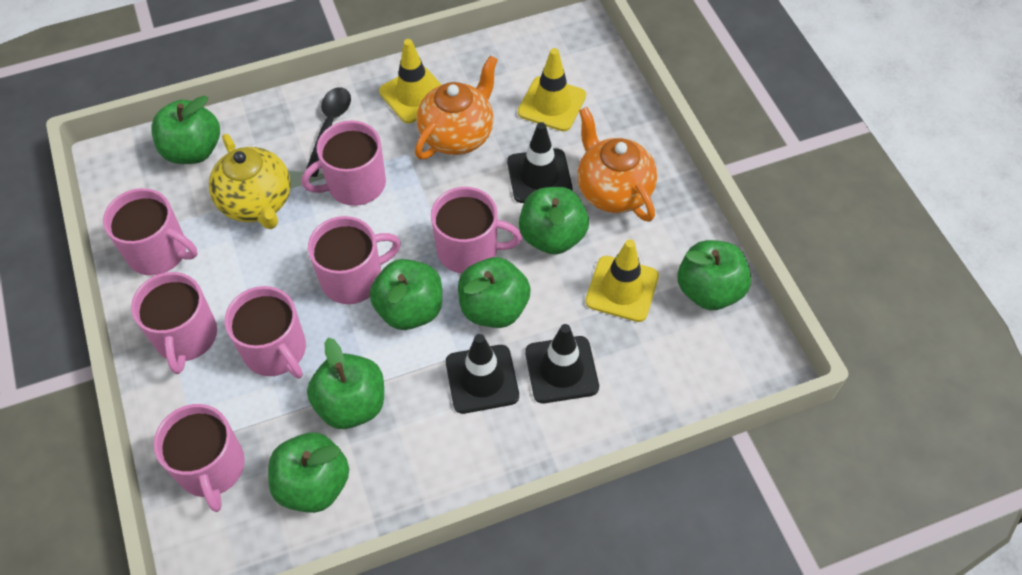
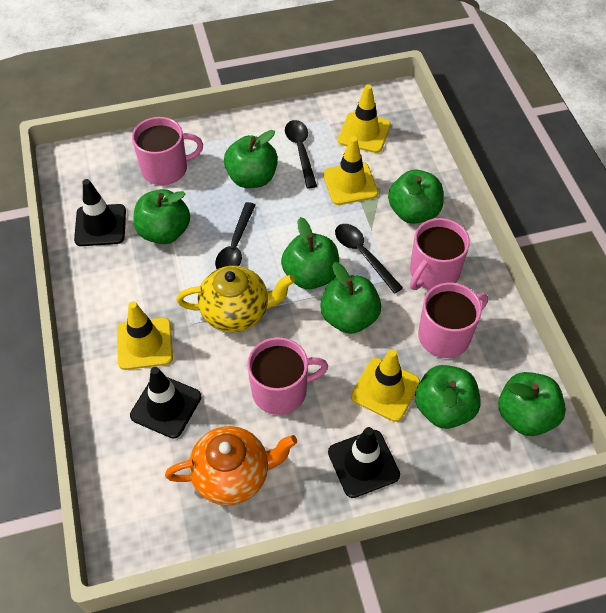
black spoon: 1 -> 3
orange teapot: 2 -> 1
pink mug: 7 -> 4
yellow traffic cone: 3 -> 4

